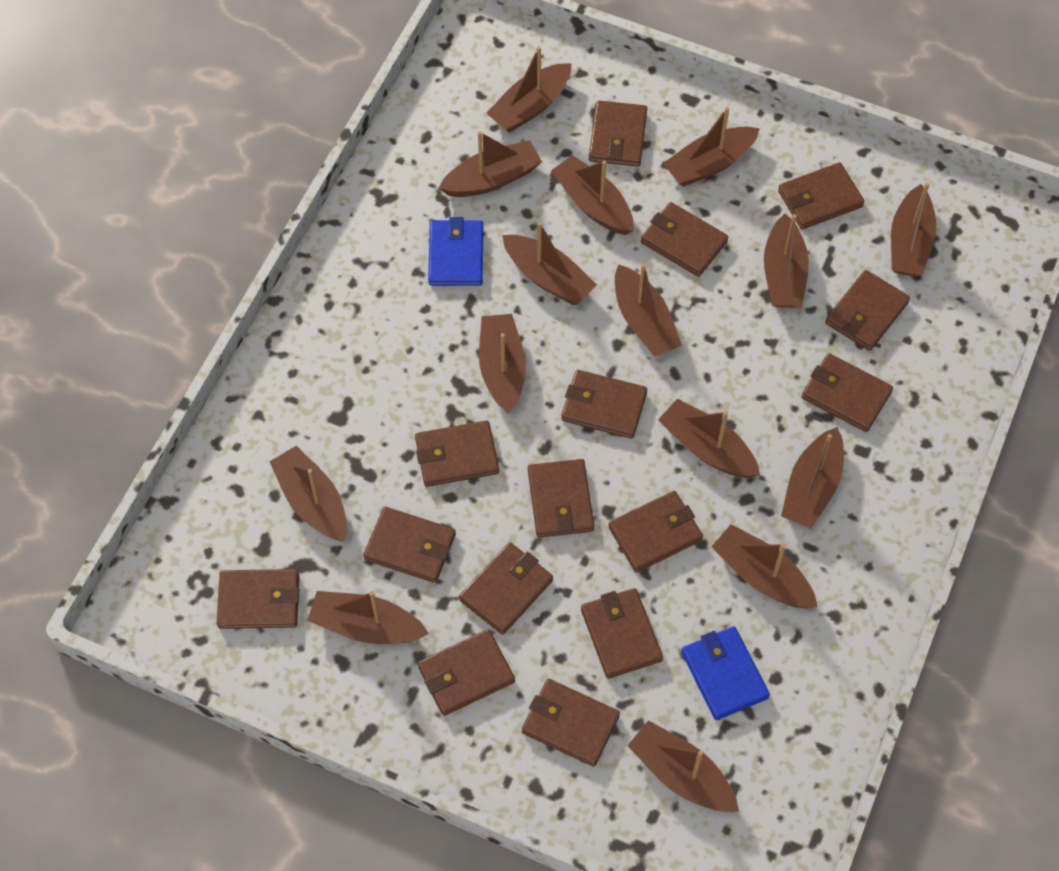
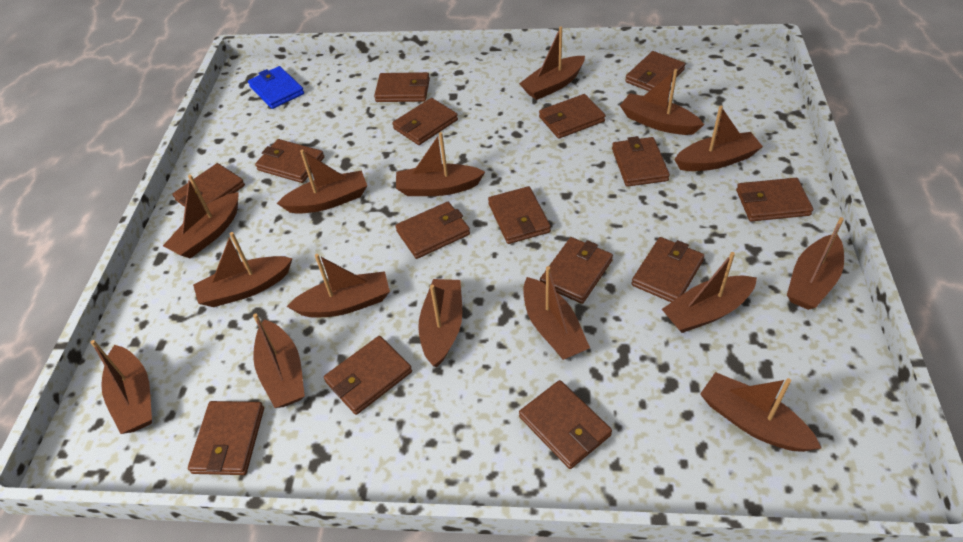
blue wallet: 2 -> 1

